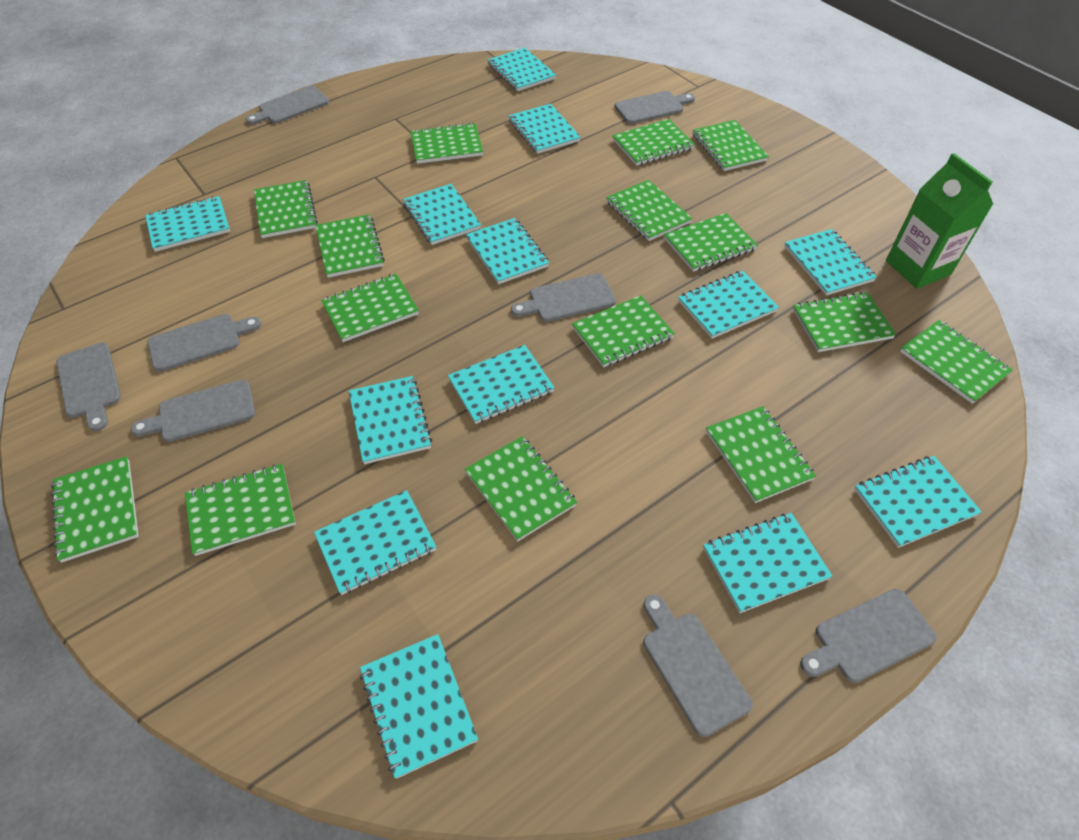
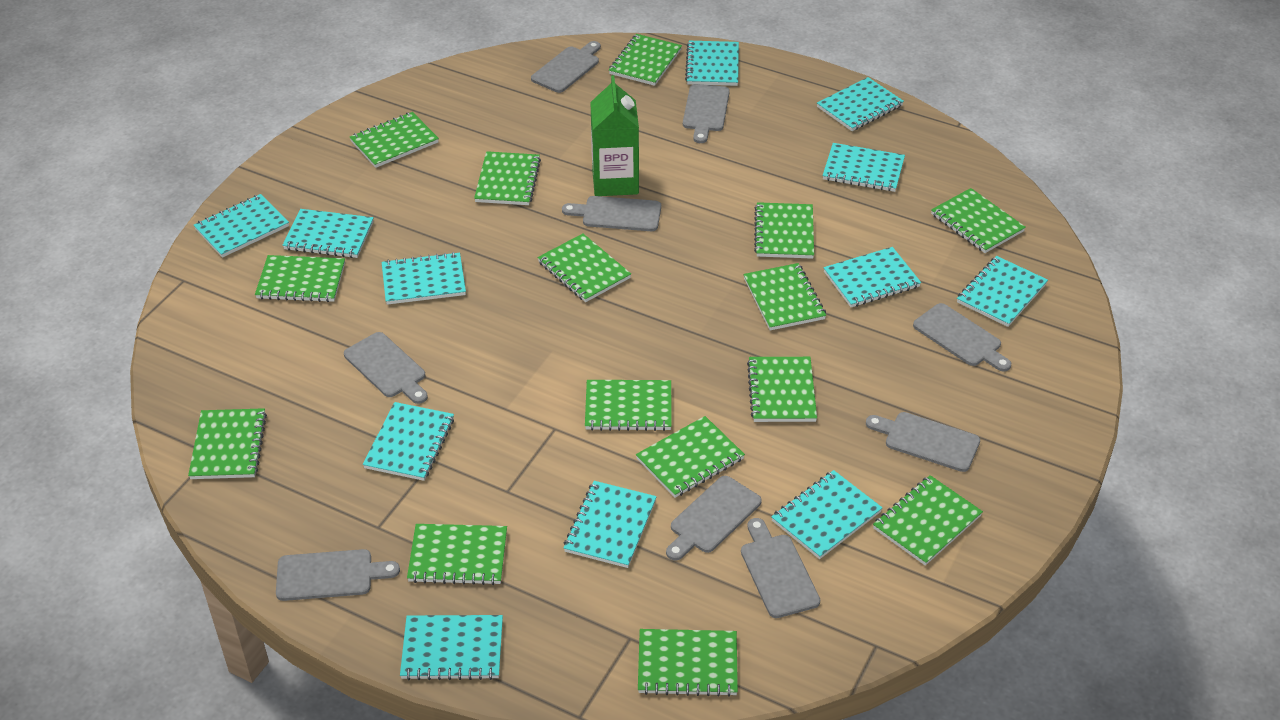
grey cutting board: 8 -> 9
turquoise notebook: 13 -> 12

